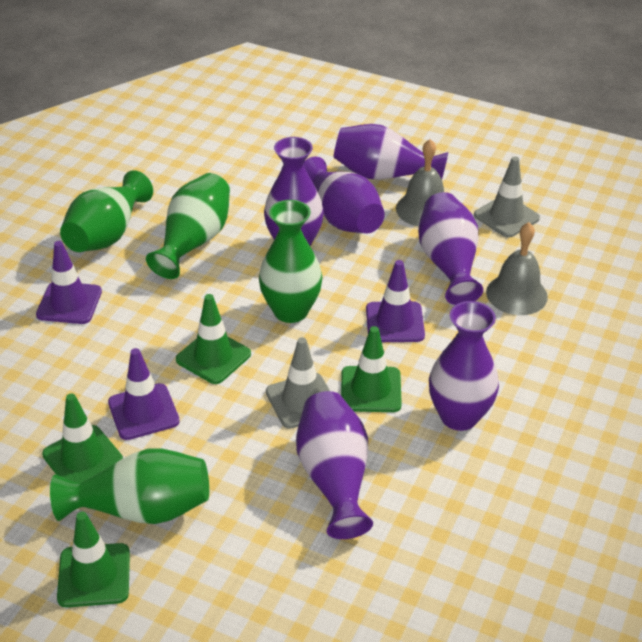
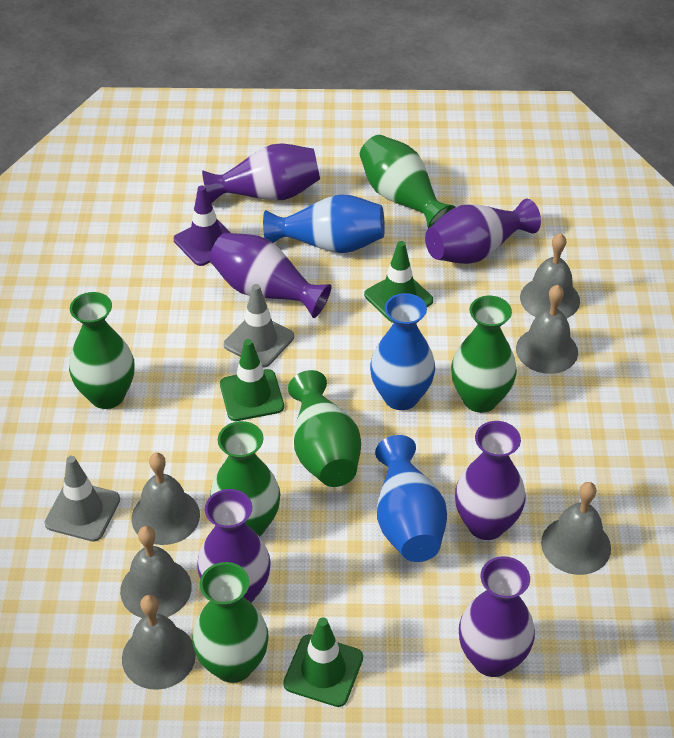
blue vase: 0 -> 3
green traffic cone: 4 -> 3
green vase: 4 -> 6
grey bell: 2 -> 6
purple traffic cone: 3 -> 1

